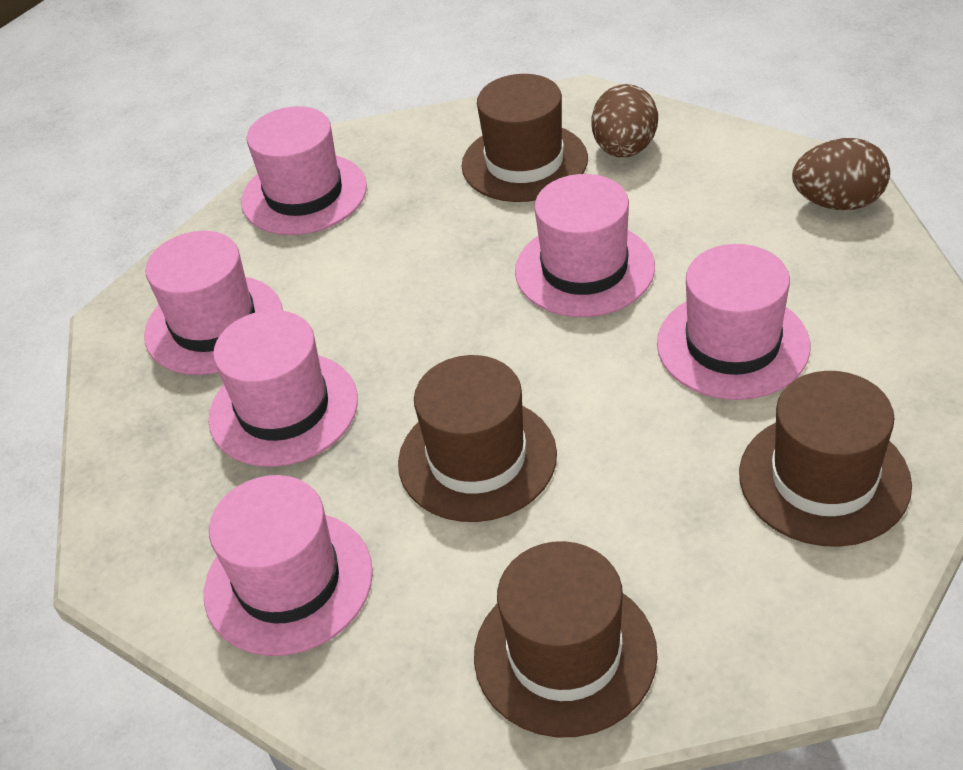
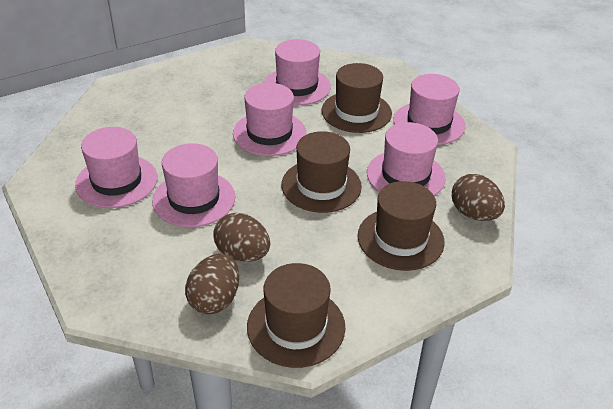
brown egg: 2 -> 3

